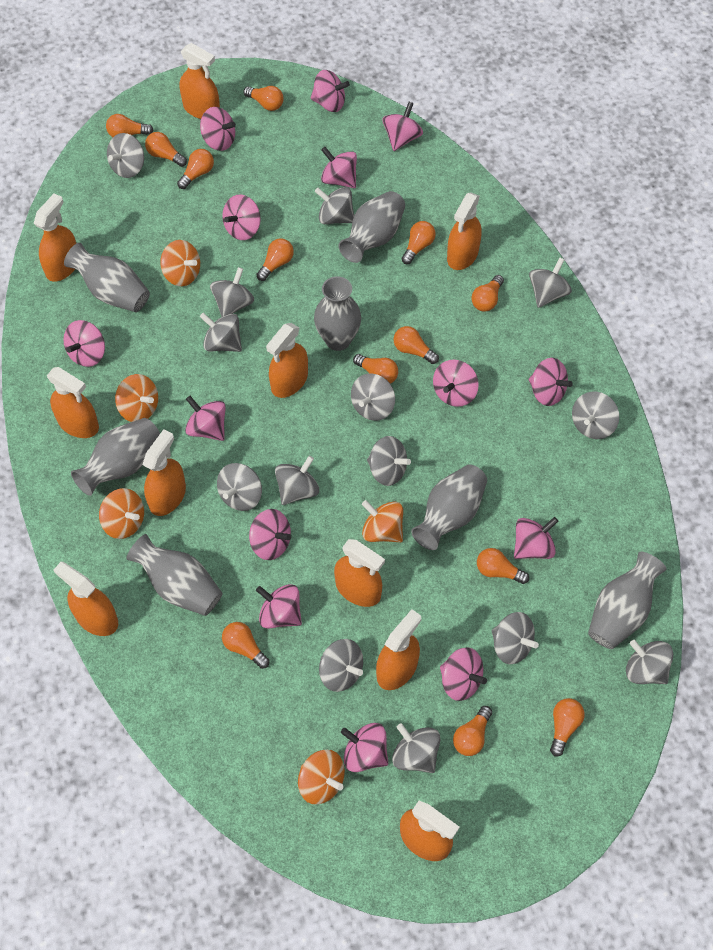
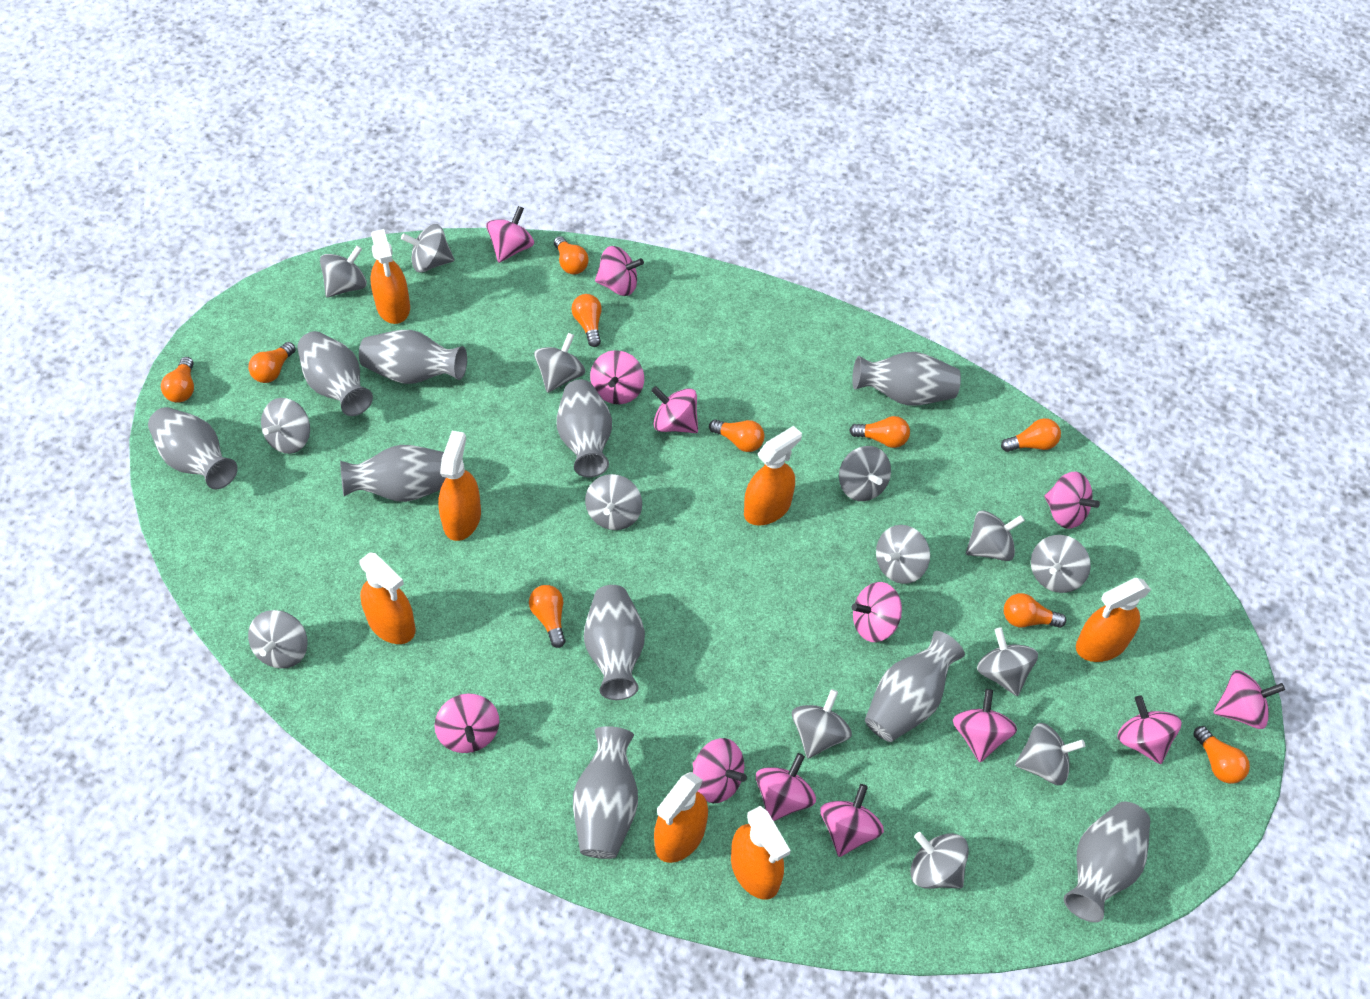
grey vase: 7 -> 10
orange light bulb: 13 -> 10
orange spinning top: 5 -> 0
orange spray bottle: 10 -> 7
pink spinning top: 14 -> 13

